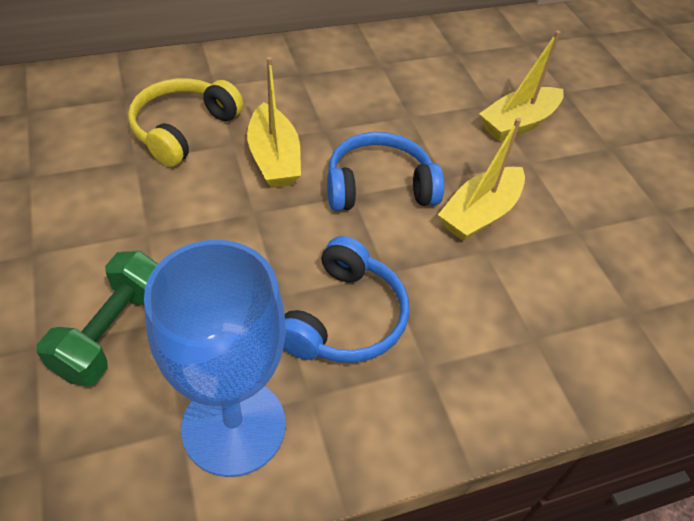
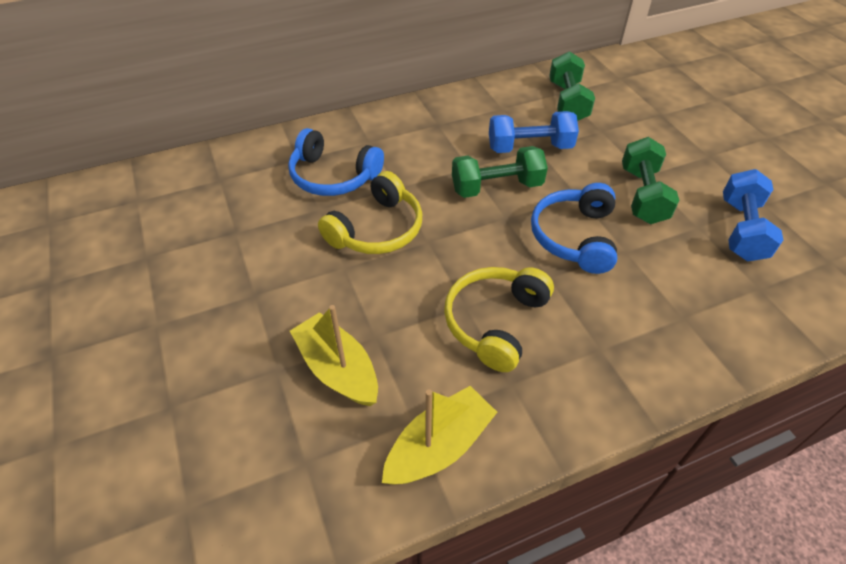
blue dumbbell: 0 -> 2
blue goblet: 1 -> 0
green dumbbell: 1 -> 3
yellow boat: 3 -> 2
yellow headphones: 1 -> 2

